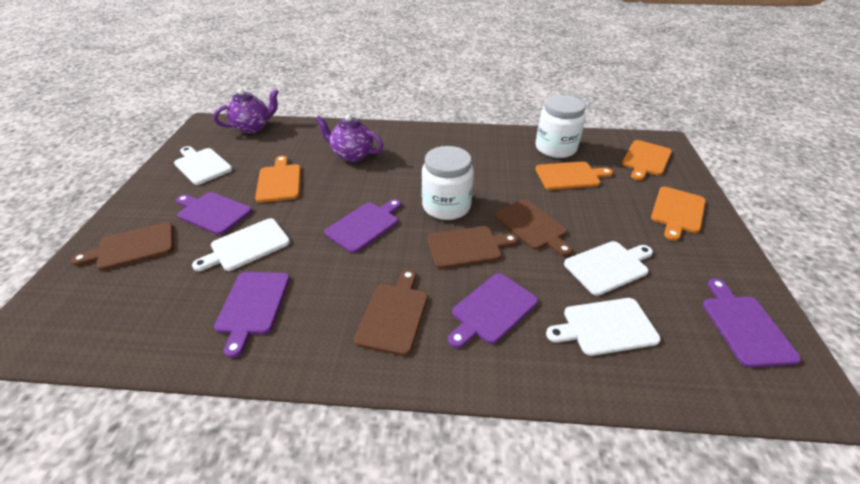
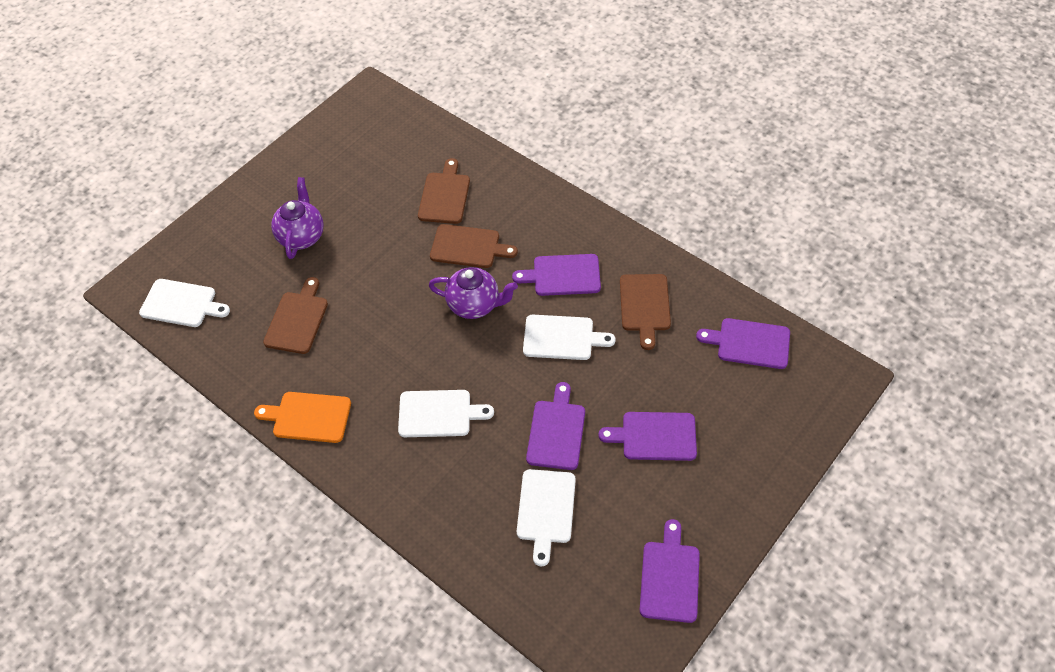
orange cutting board: 4 -> 1
white jar: 2 -> 0

